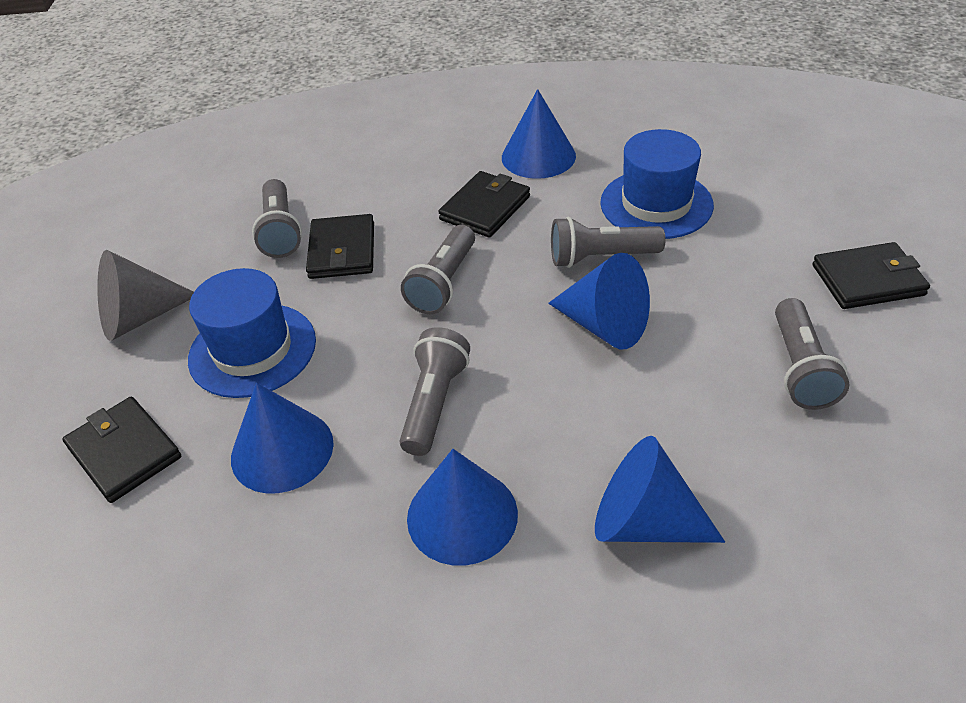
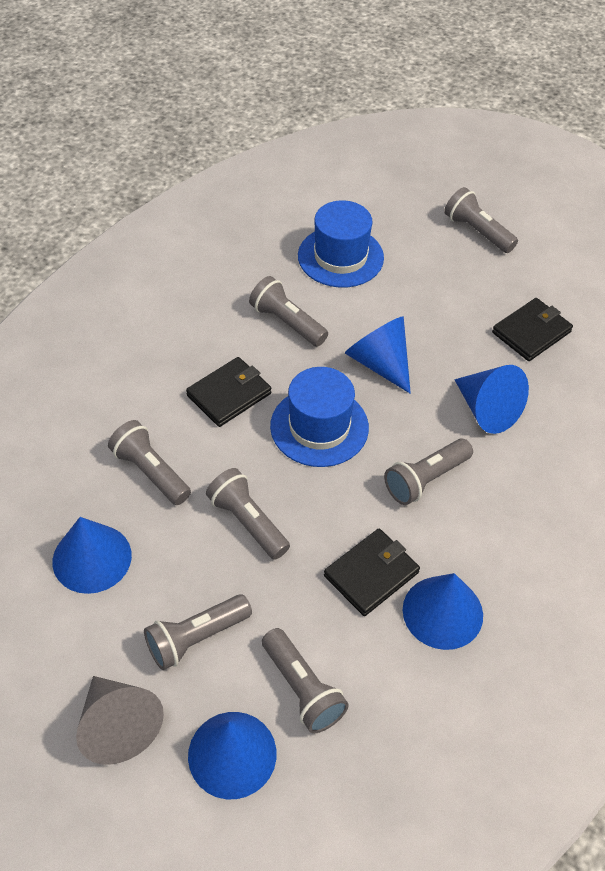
black wallet: 4 -> 3
grey flashlight: 5 -> 7

